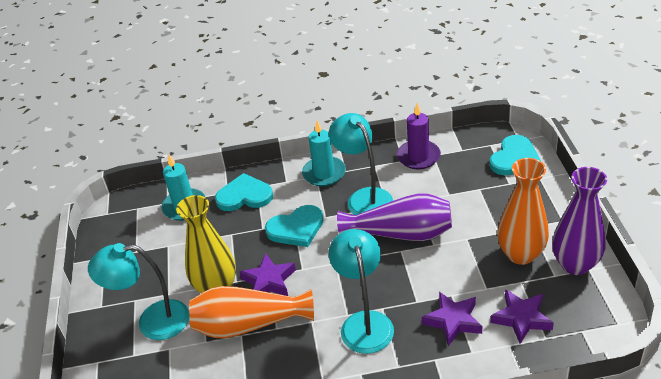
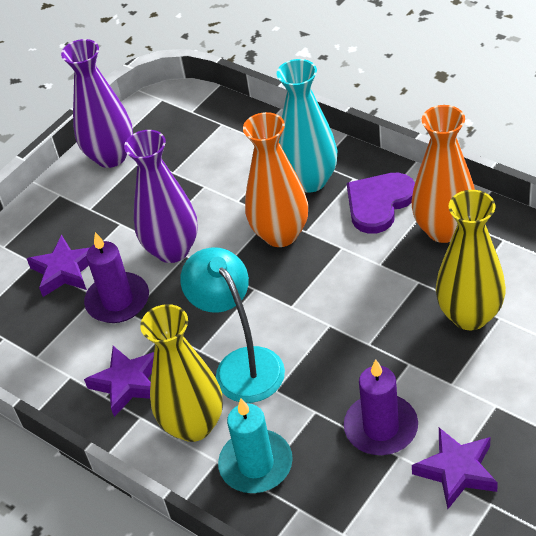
purple candle: 1 -> 2
purple heart: 0 -> 1
turquoise candle: 2 -> 1
turquoise heart: 3 -> 0
turquoise lamp: 3 -> 1
turquoise vase: 0 -> 1
yellow vase: 1 -> 2

